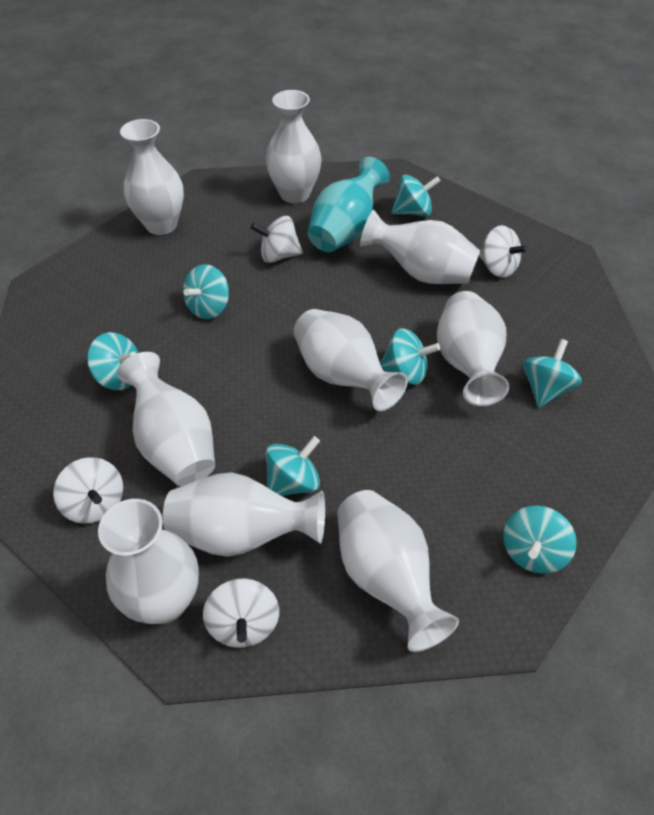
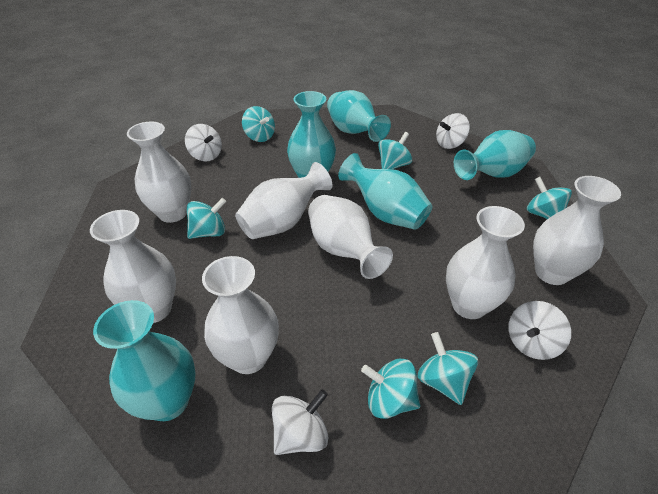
turquoise spinning top: 7 -> 6
turquoise vase: 1 -> 5
white vase: 9 -> 7

